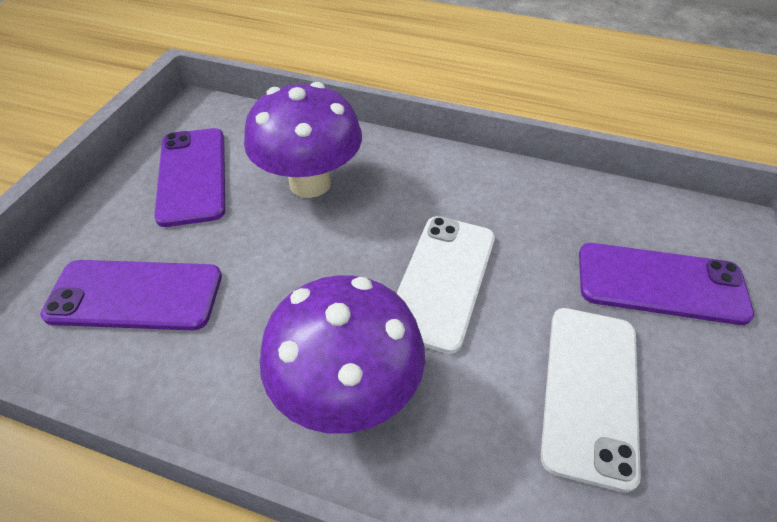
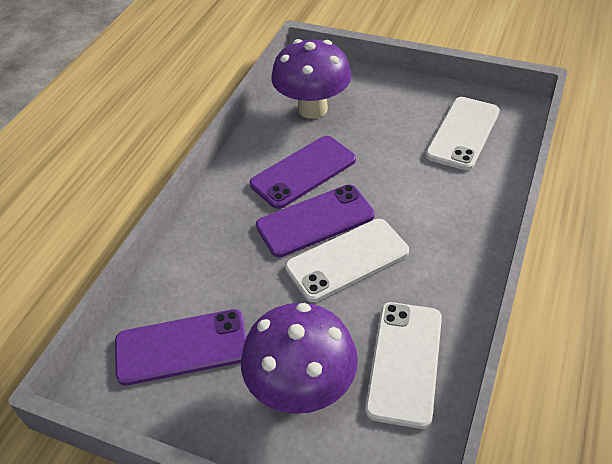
white phone: 2 -> 3

